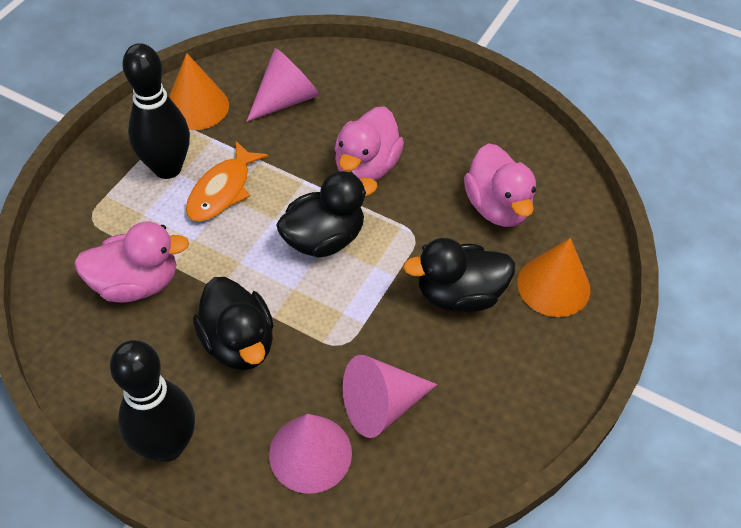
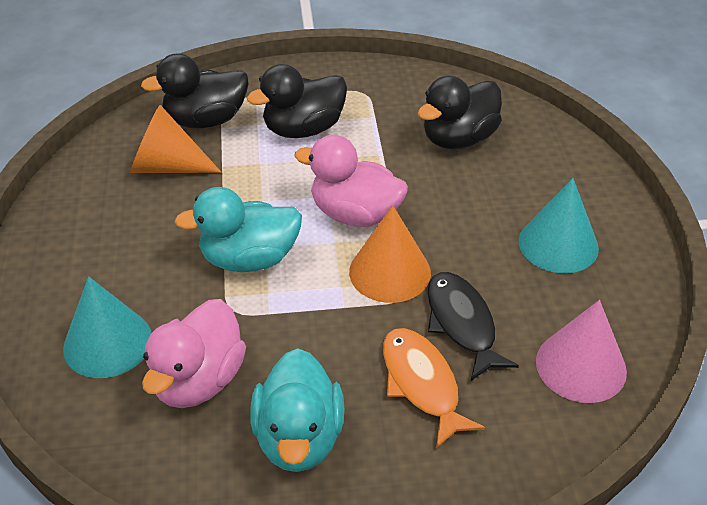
black bowling pin: 2 -> 0
black fish: 0 -> 1
pink cone: 3 -> 1
pink duck: 3 -> 2
turquoise cone: 0 -> 2
turquoise duck: 0 -> 2

